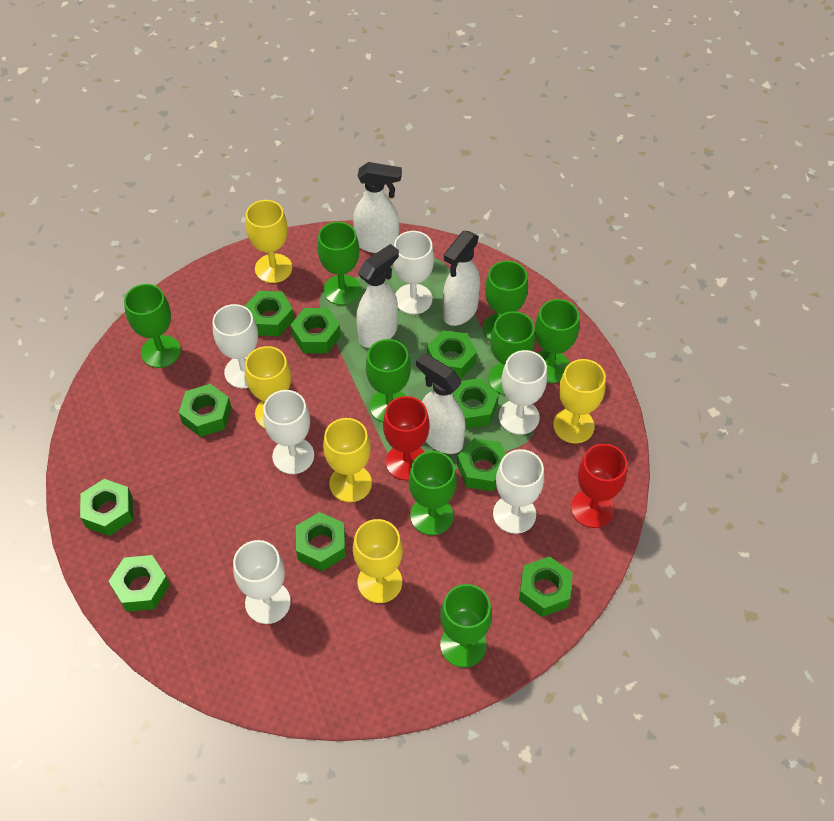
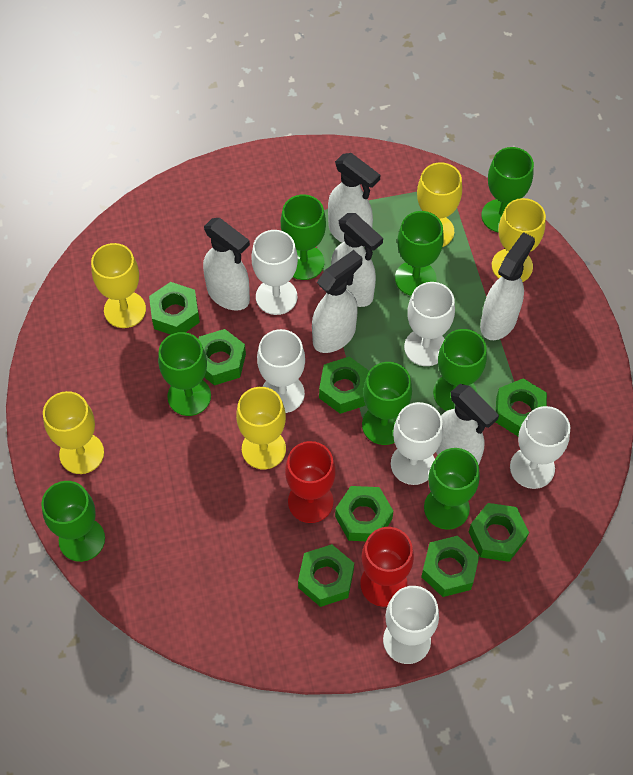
green nut: 10 -> 8
white spray bottle: 4 -> 6

